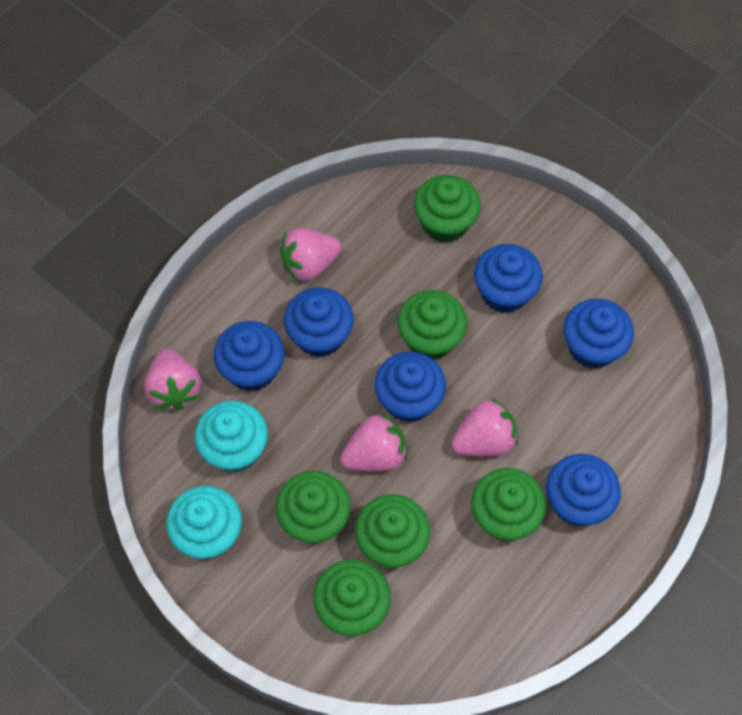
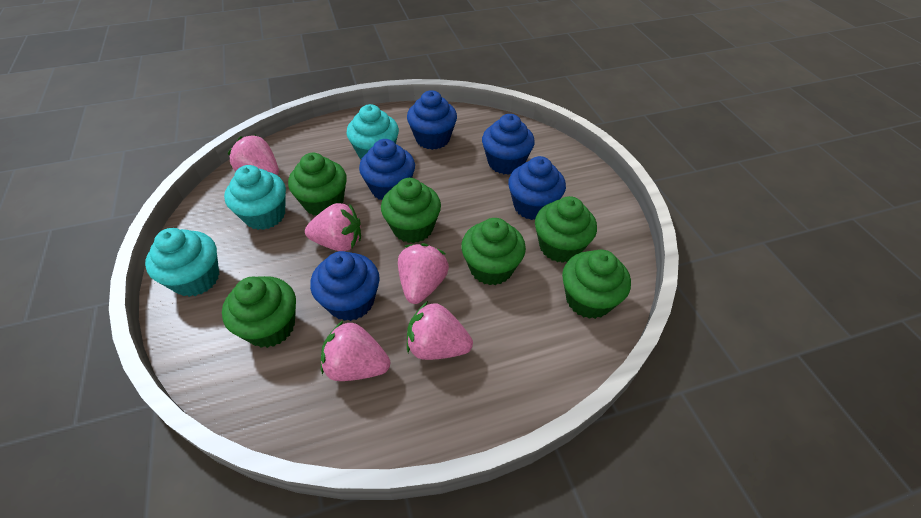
blue cupcake: 6 -> 5
pink strawberry: 4 -> 5
turquoise cupcake: 2 -> 3

